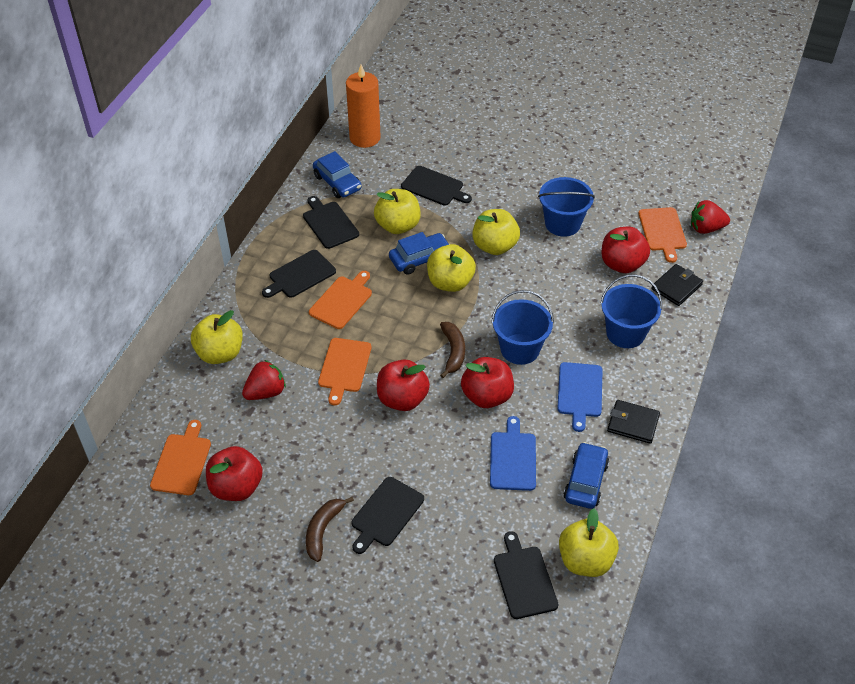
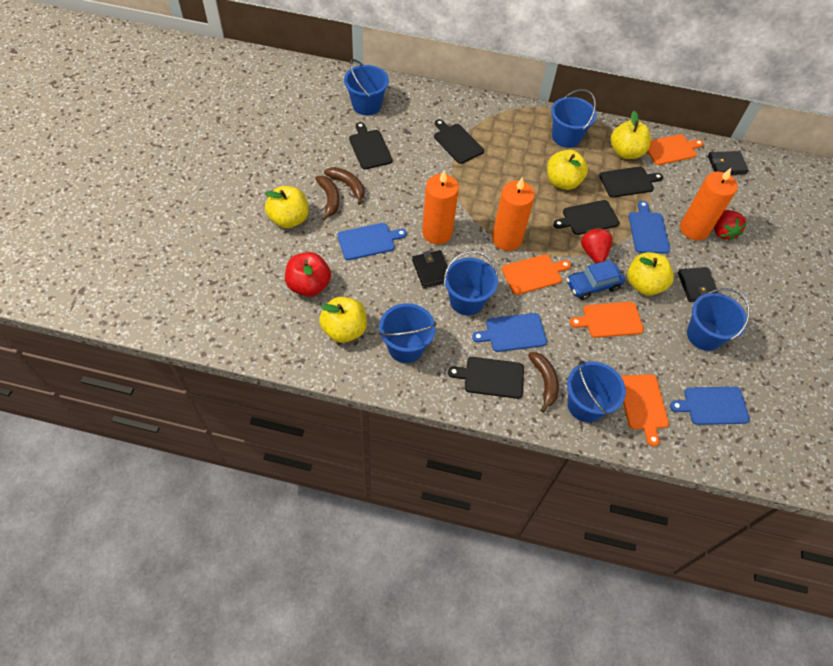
black wallet: 2 -> 3
blue bucket: 3 -> 6
blue car: 3 -> 1
blue cutting board: 2 -> 4
brown banana: 2 -> 3
orange candle: 1 -> 3
red apple: 4 -> 1

